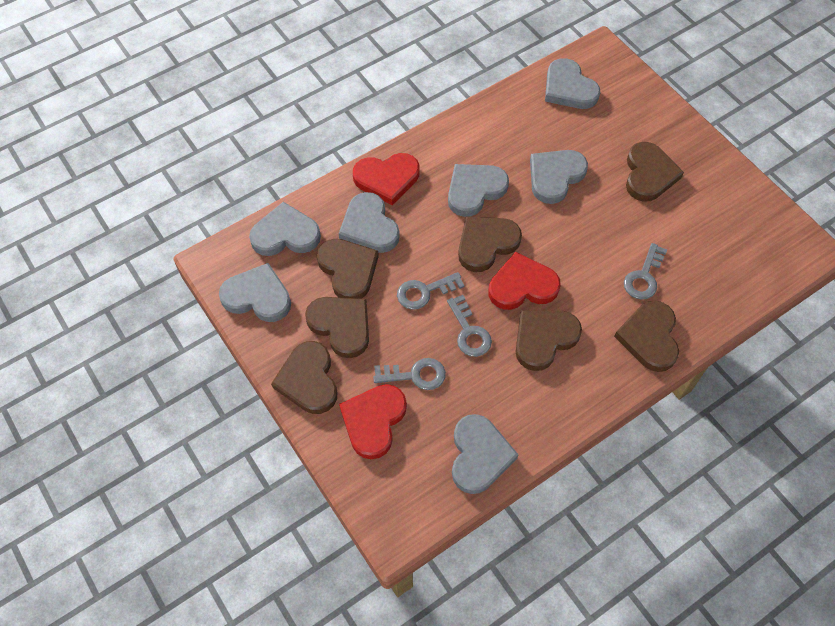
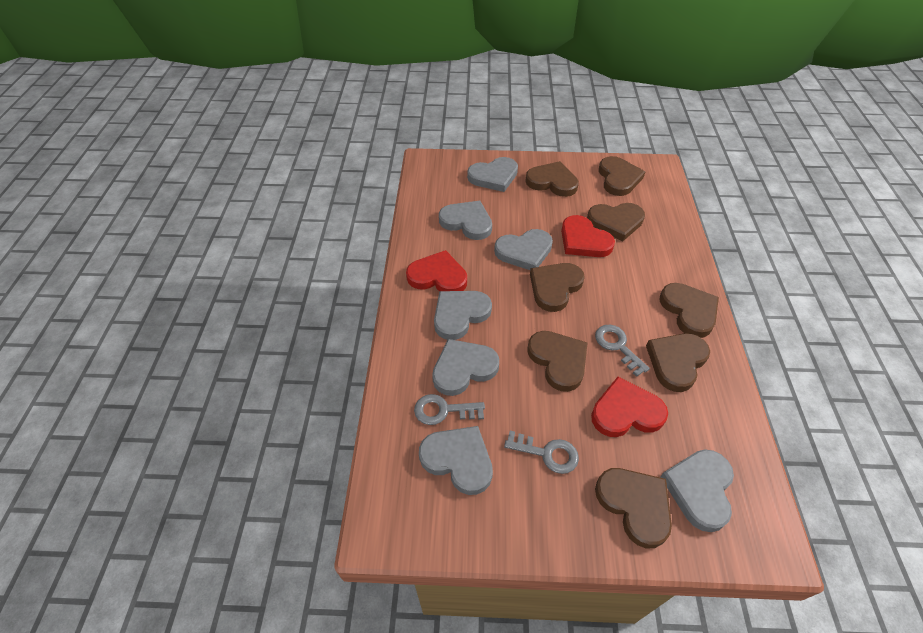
brown heart: 7 -> 8
grey key: 4 -> 3

